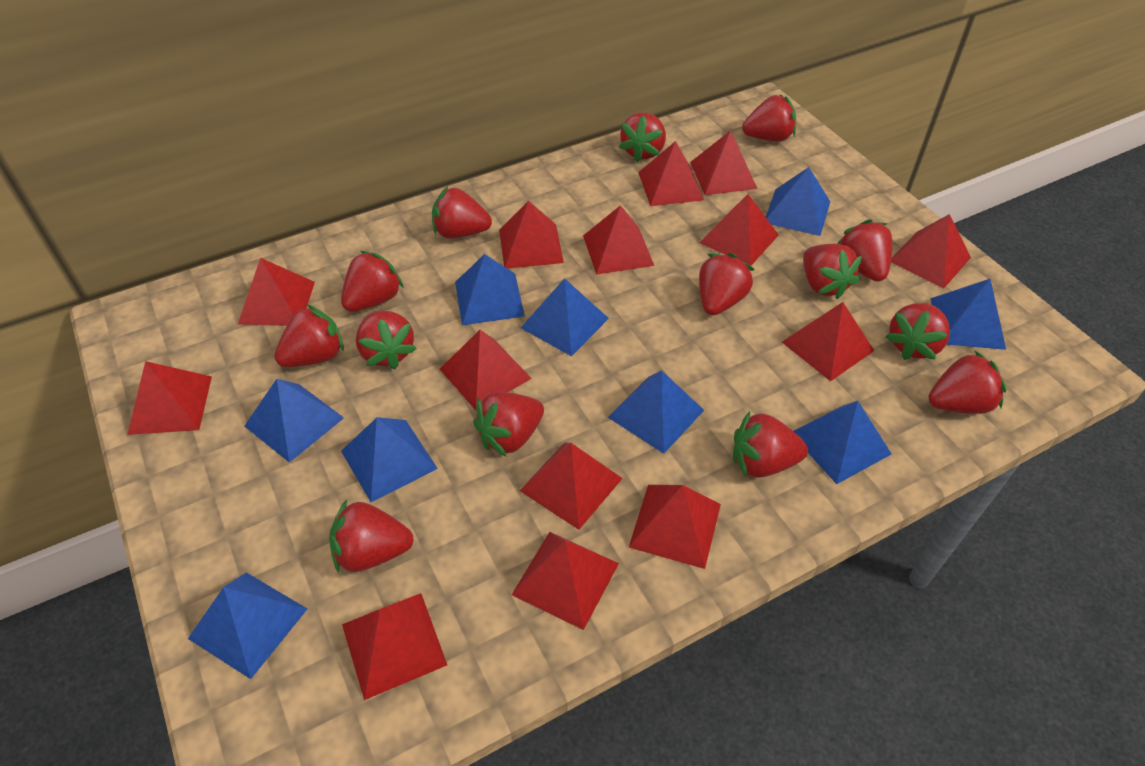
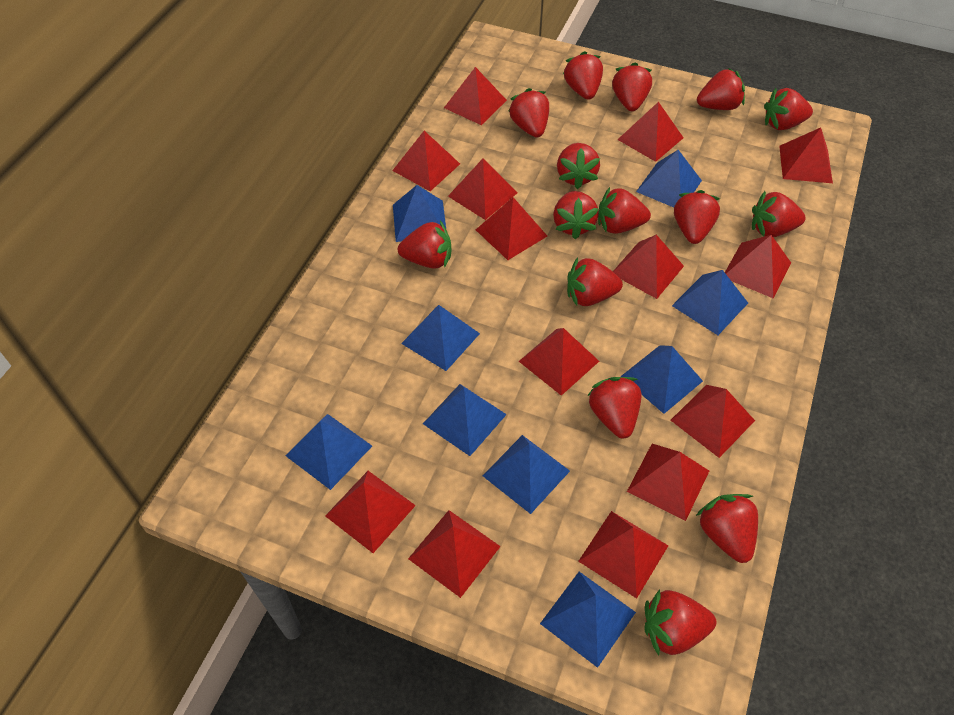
red strawberry: 14 -> 15

